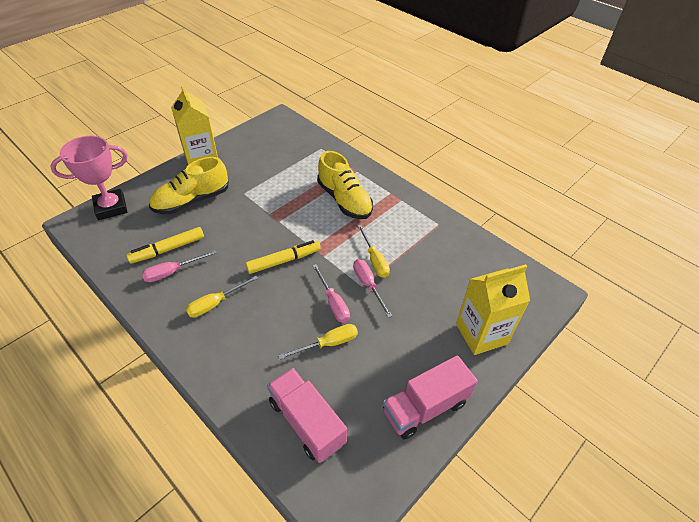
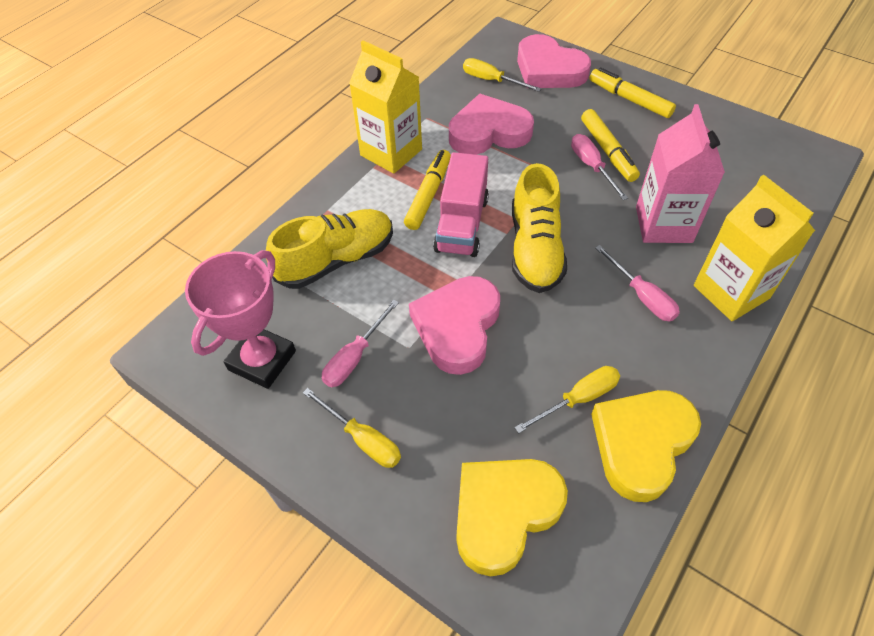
pink carton: 0 -> 1
pink heart: 0 -> 3
pink truck: 2 -> 1
yellow heart: 0 -> 2
yellow marker: 2 -> 3

